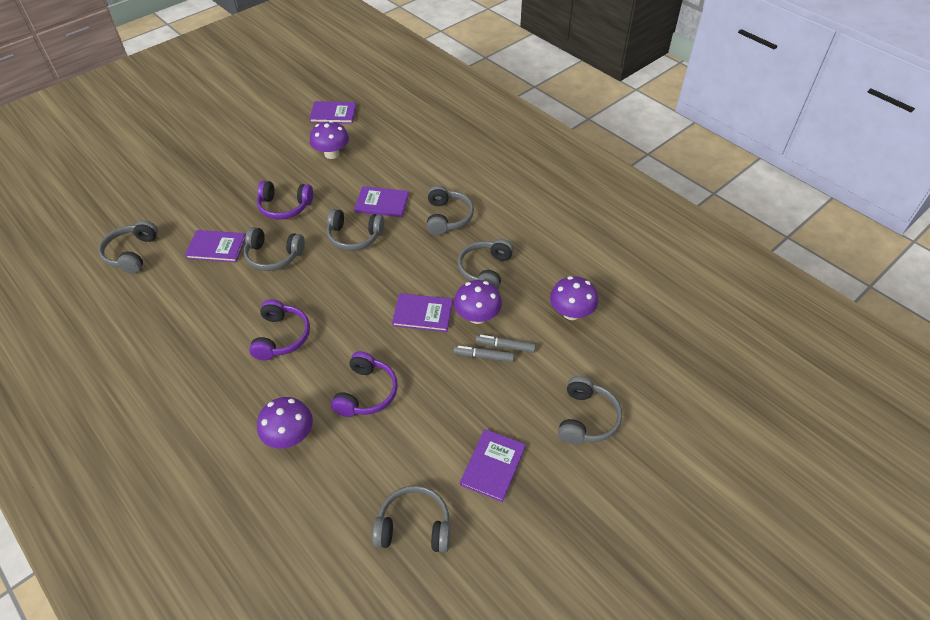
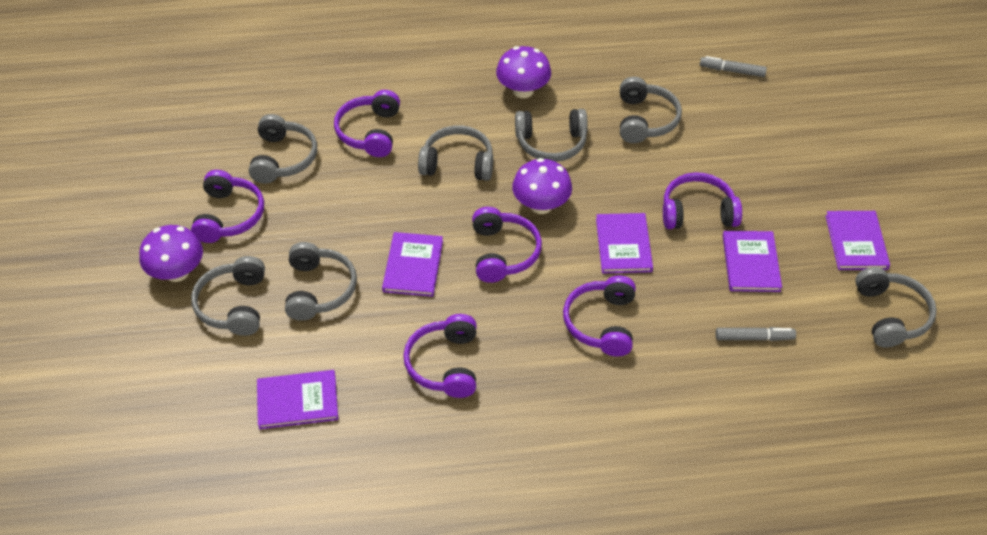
purple headphones: 3 -> 6
purple mushroom: 4 -> 3

